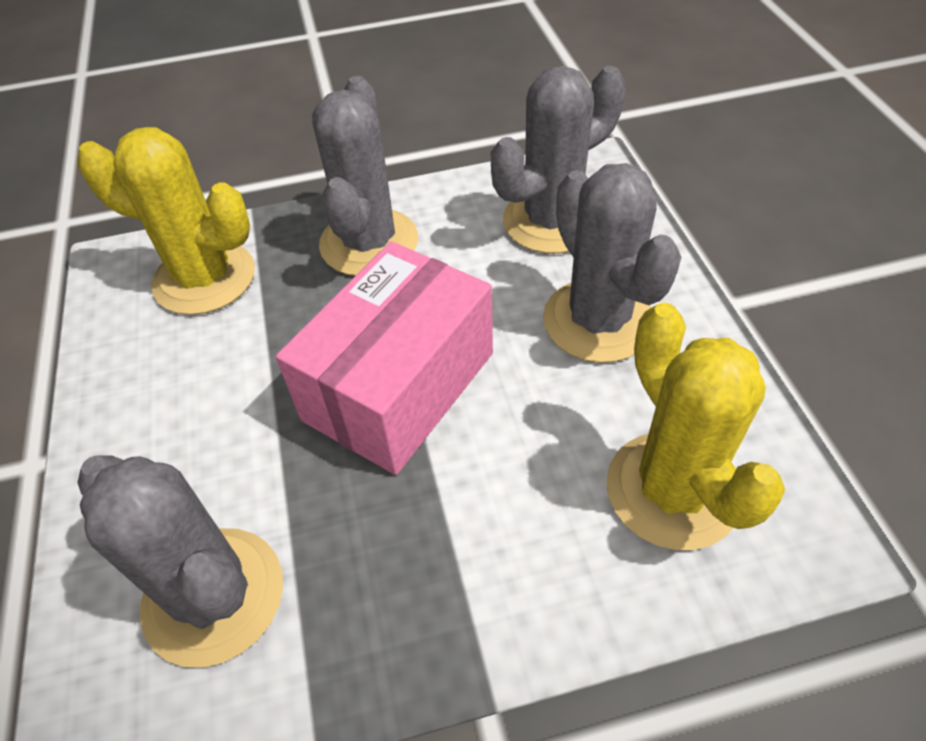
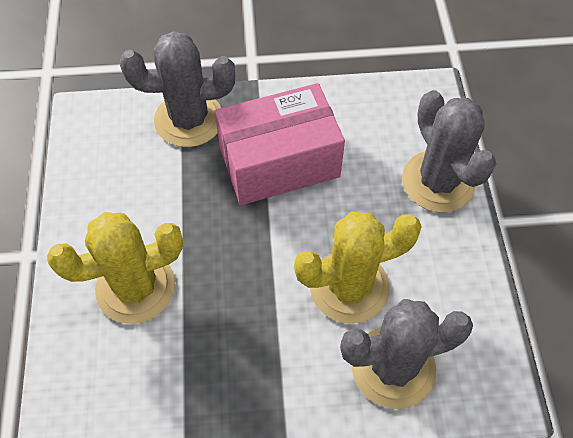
grey cactus: 4 -> 3

